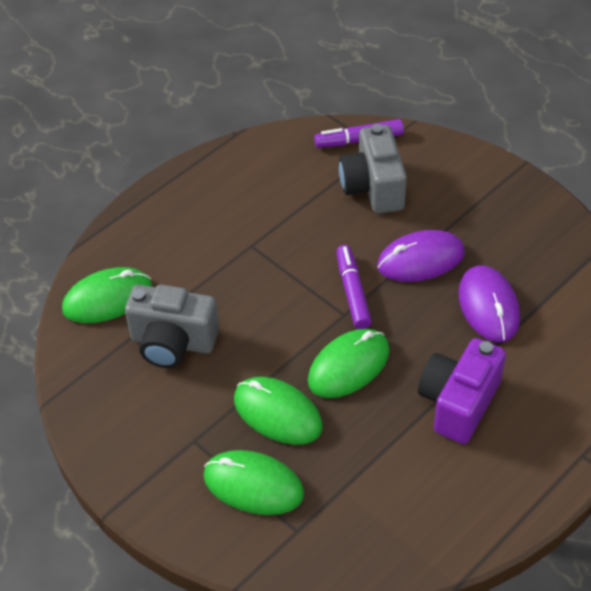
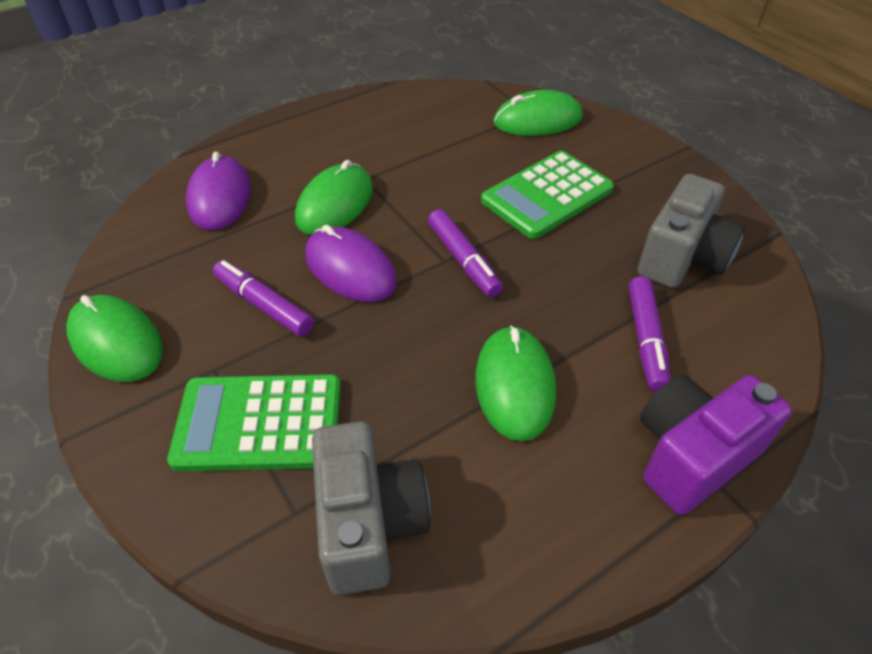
green calculator: 0 -> 2
purple marker: 2 -> 3

